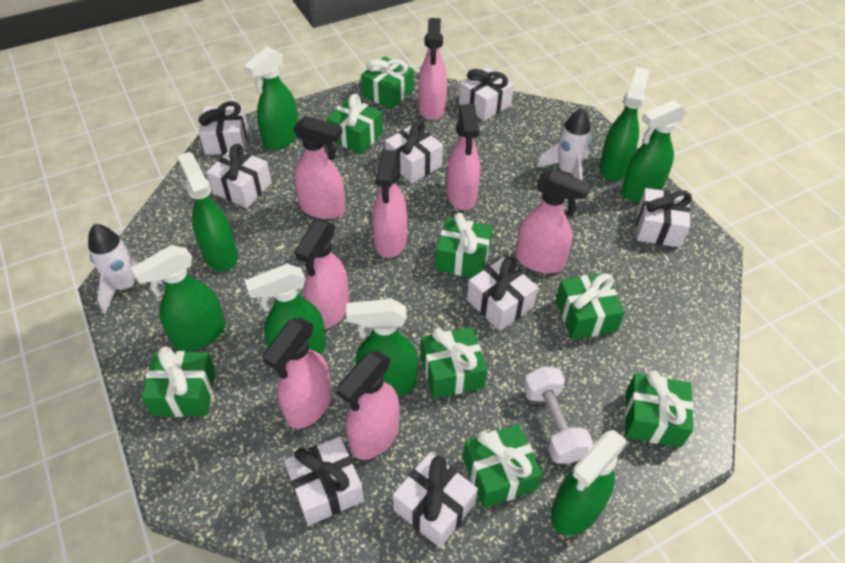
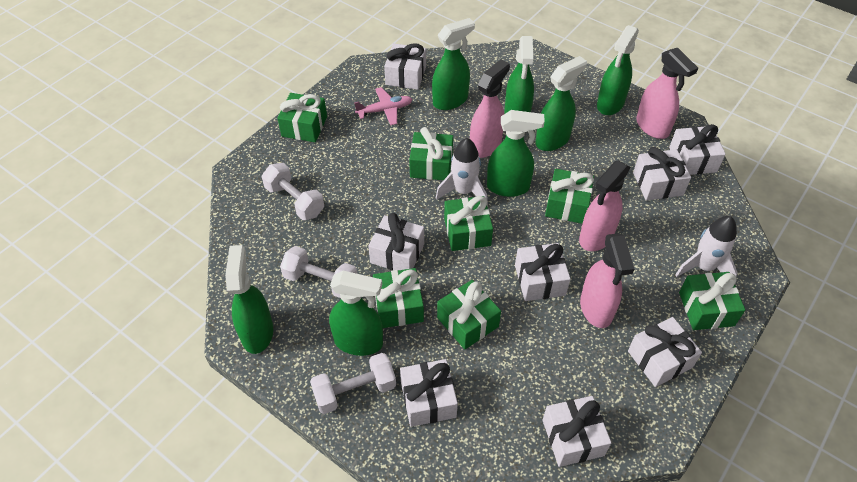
green gift: 8 -> 7
green spray bottle: 8 -> 7
pink plane: 0 -> 1
pink spray bottle: 8 -> 4
white dumbbell: 1 -> 3

